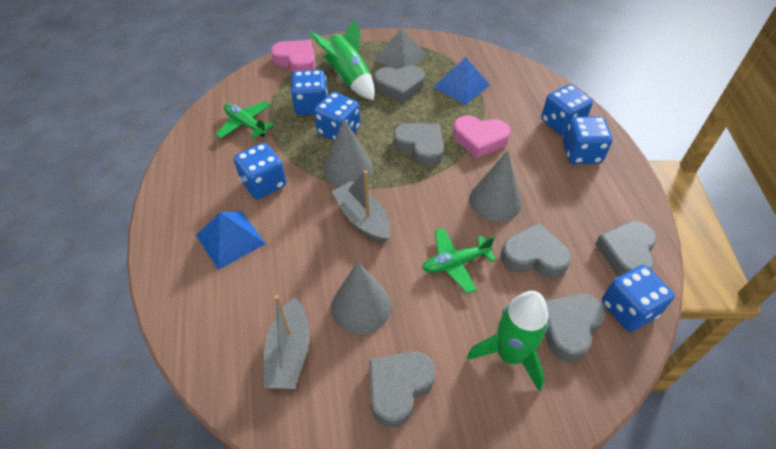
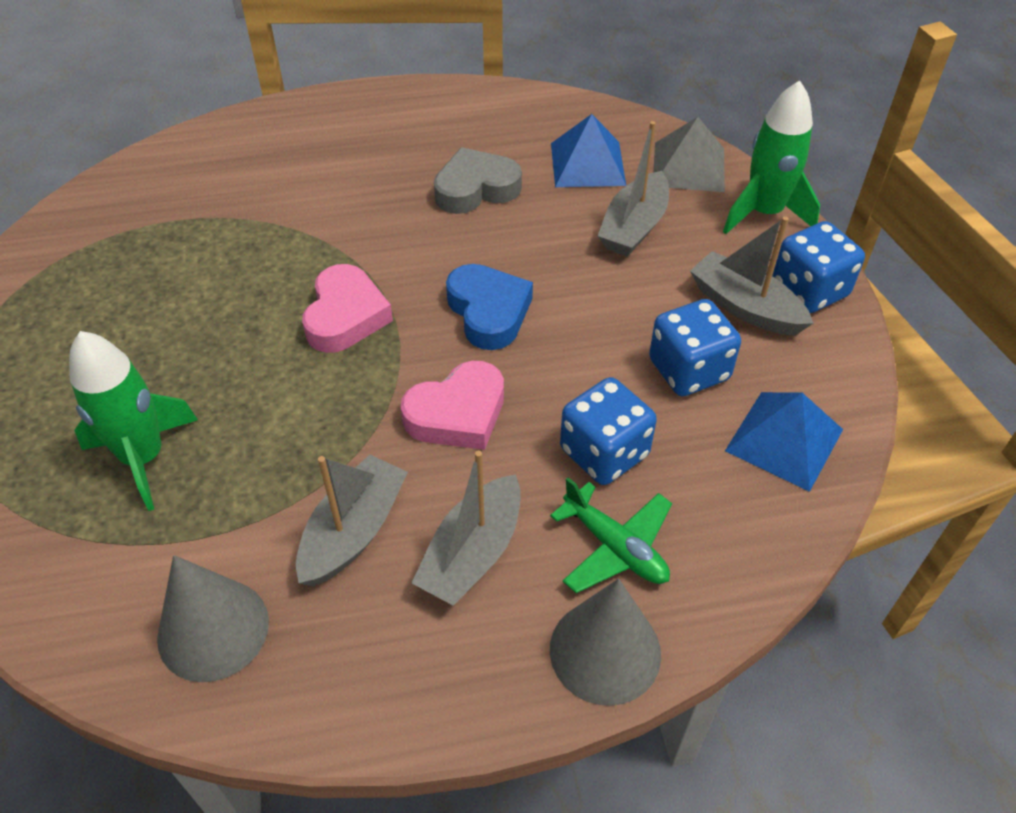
blue dice: 6 -> 3
blue heart: 0 -> 1
green plane: 2 -> 1
grey boat: 2 -> 4
grey cone: 3 -> 2
grey heart: 6 -> 1

